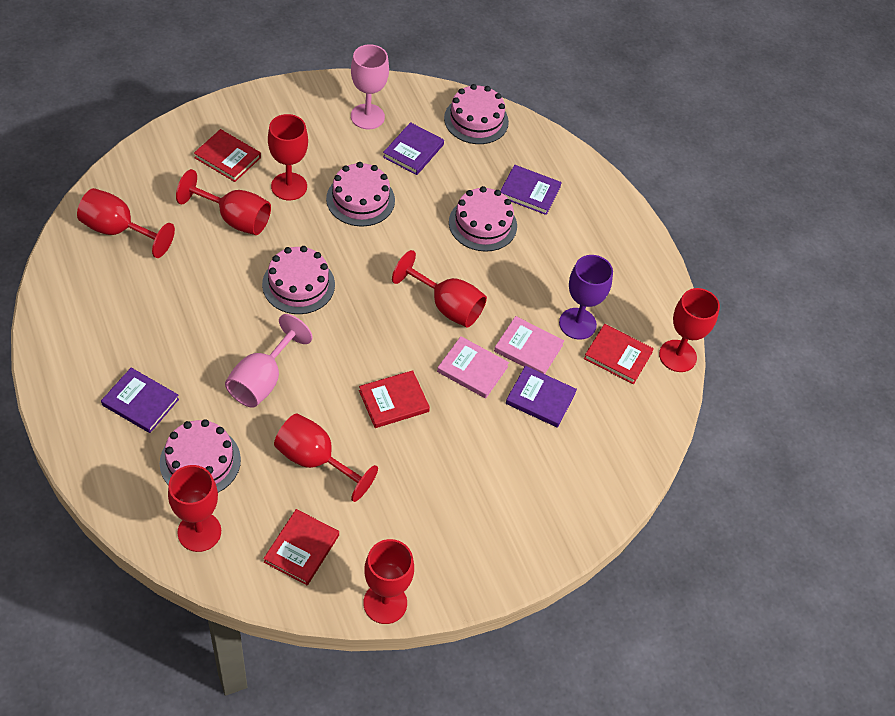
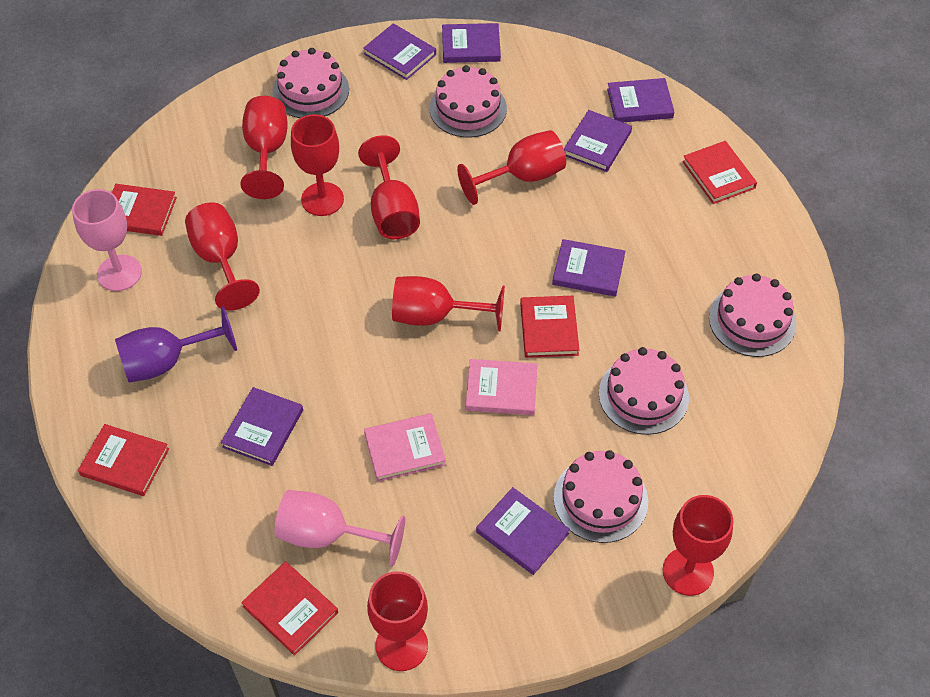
purple book: 4 -> 7
red book: 4 -> 5

